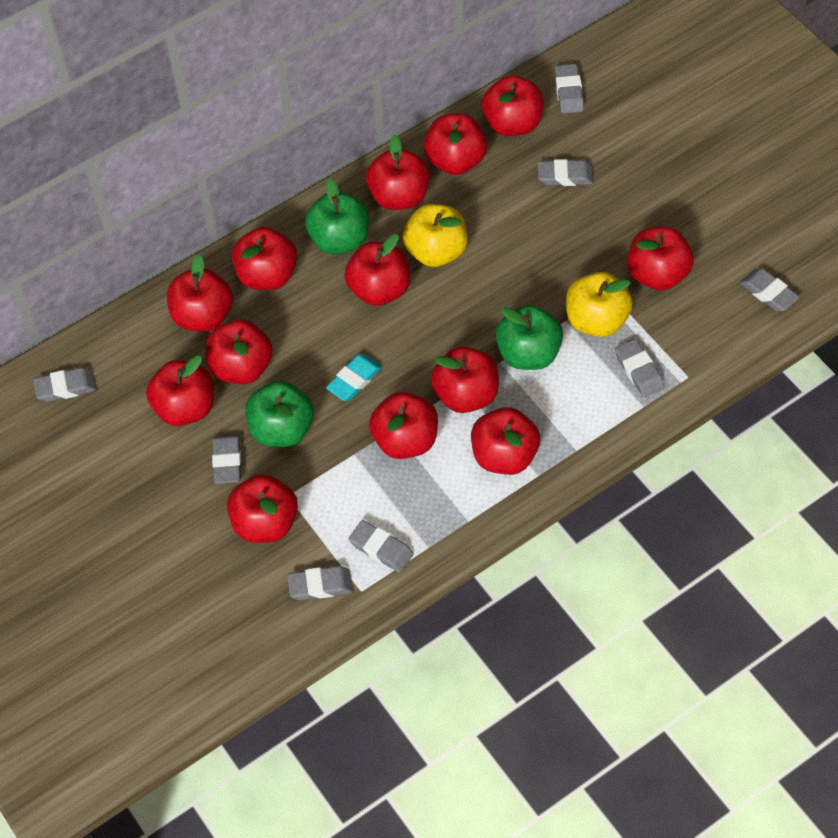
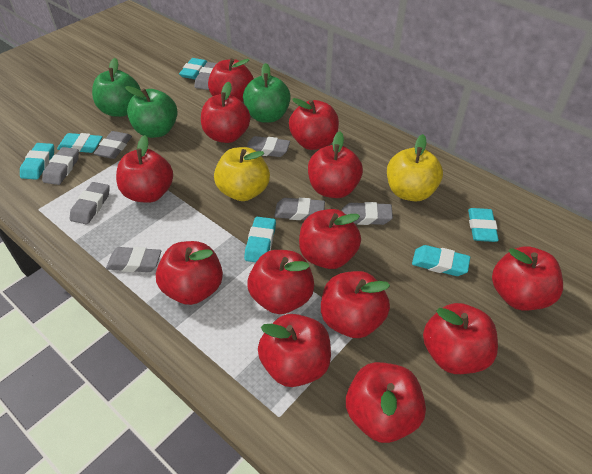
turquoise eraser: 1 -> 6

